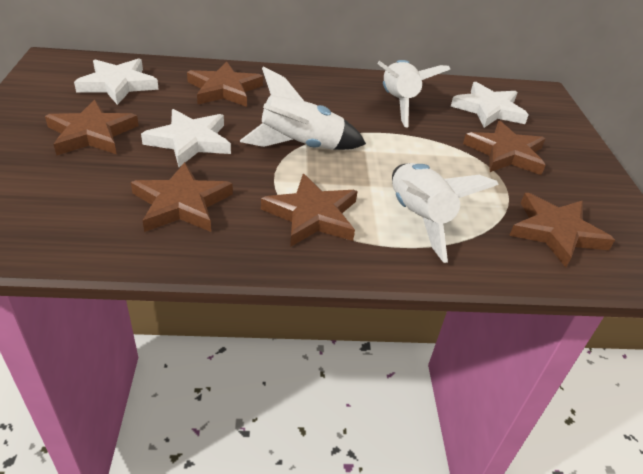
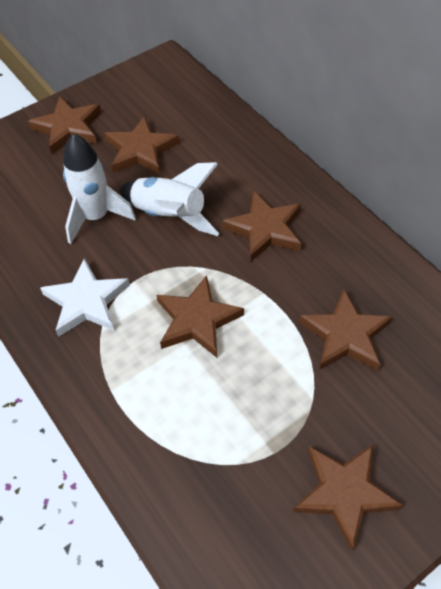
white rocket: 3 -> 2
white star: 3 -> 1

